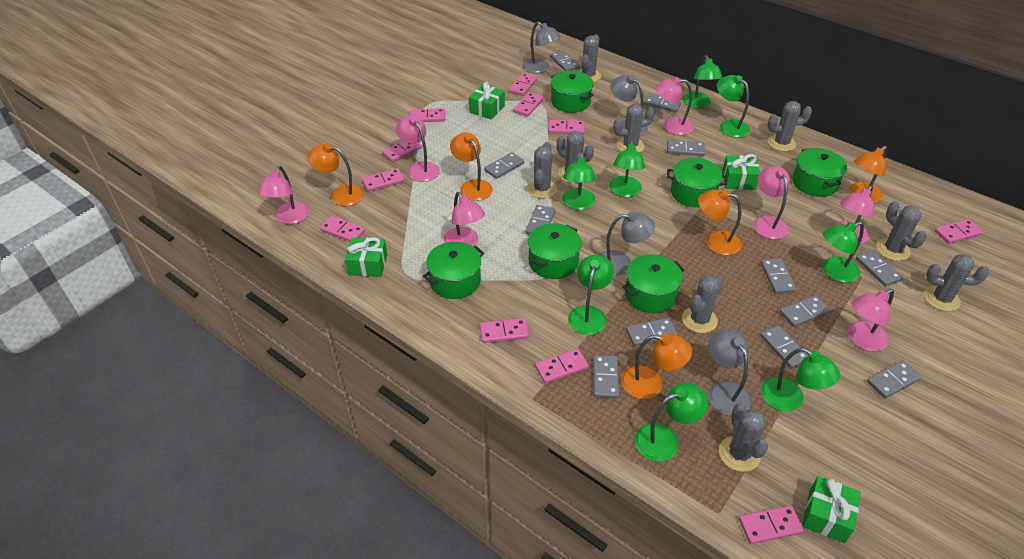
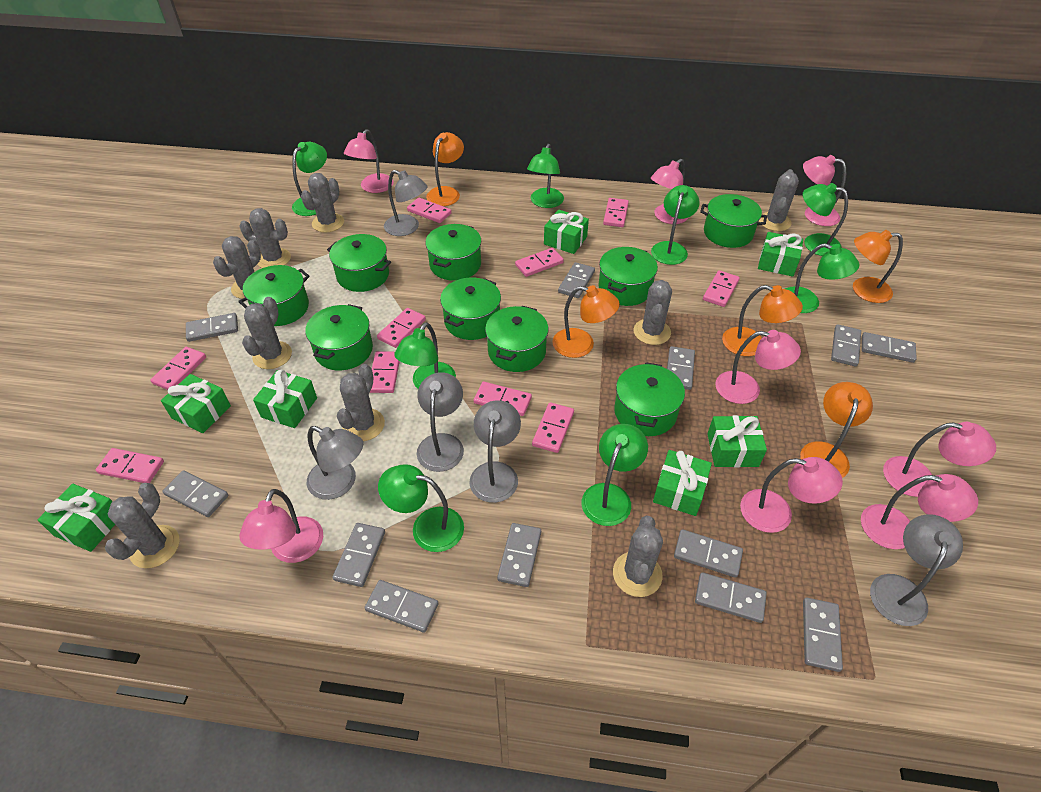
green gift: 4 -> 7
green pot: 6 -> 9
grey lamp: 4 -> 5
pink domino: 11 -> 10
pink lamp: 7 -> 8

